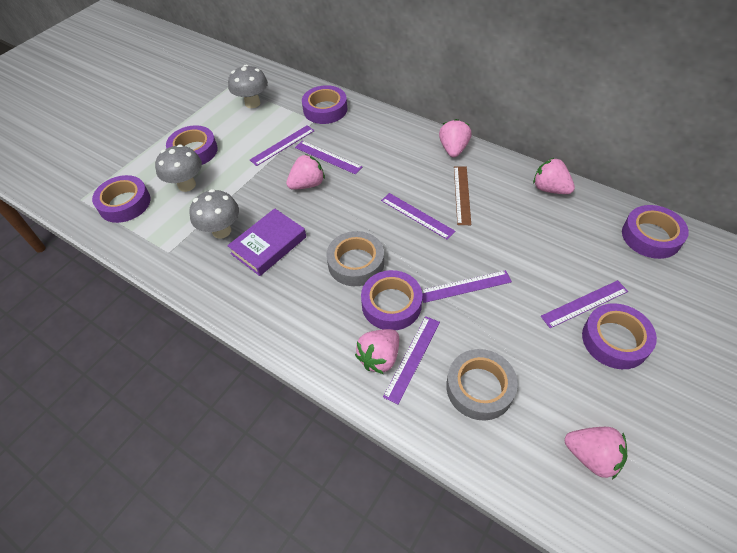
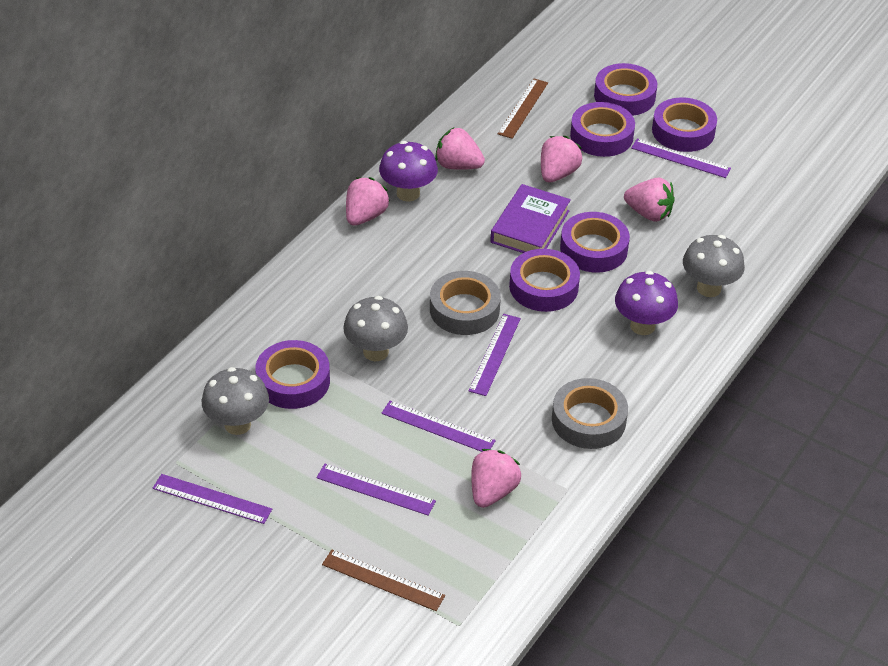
brown ruler: 1 -> 2
purple mushroom: 0 -> 2
purple ruler: 6 -> 5

